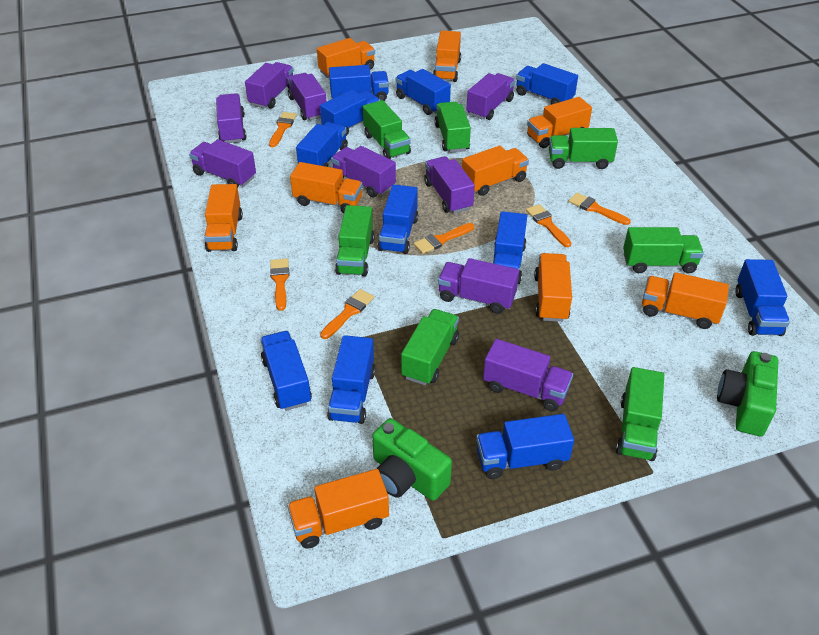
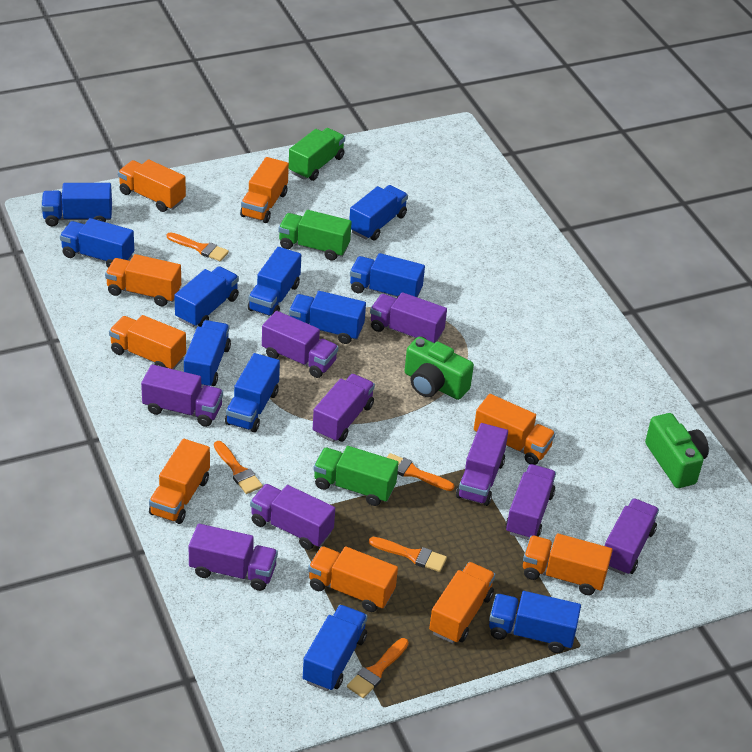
green truck: 7 -> 3
orange brush: 6 -> 5

